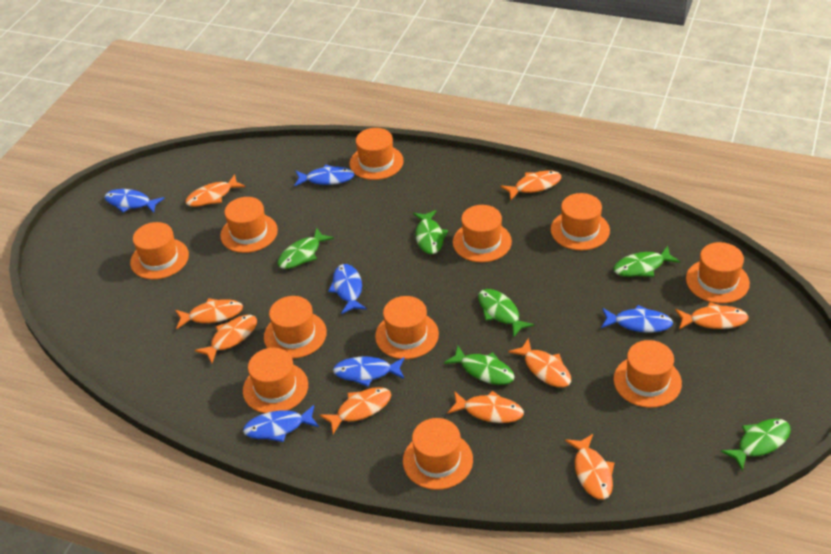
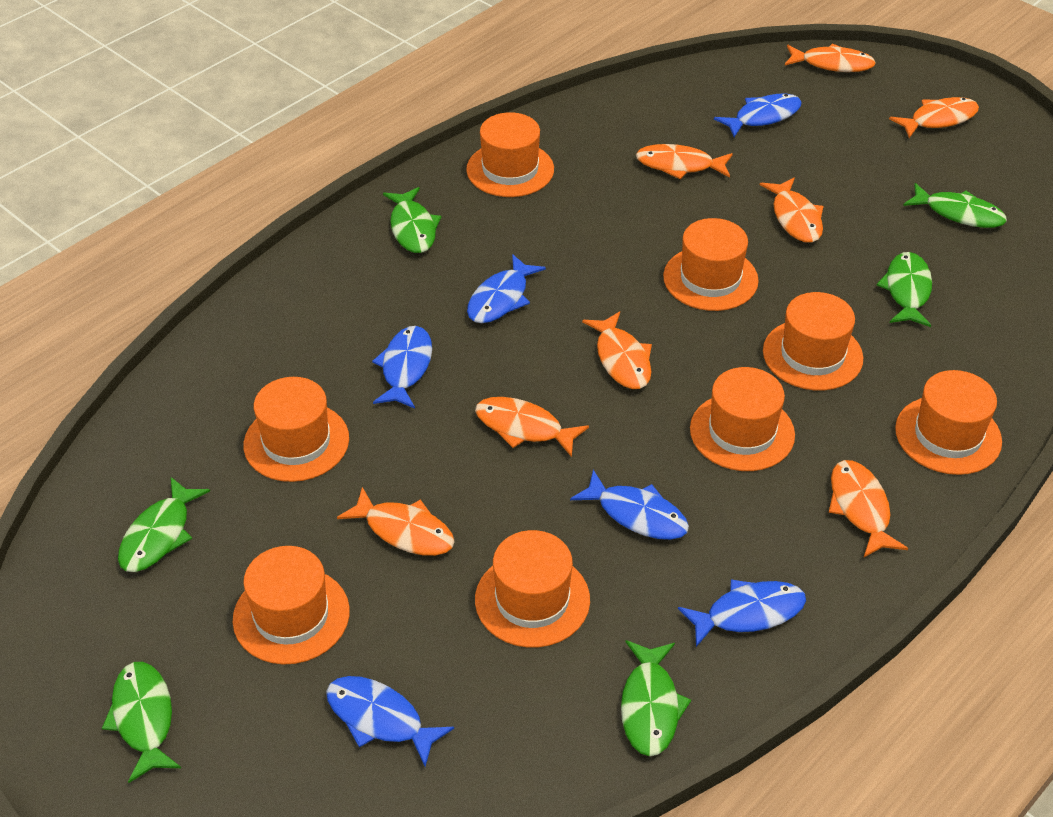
orange fish: 9 -> 8
orange hat: 11 -> 8

